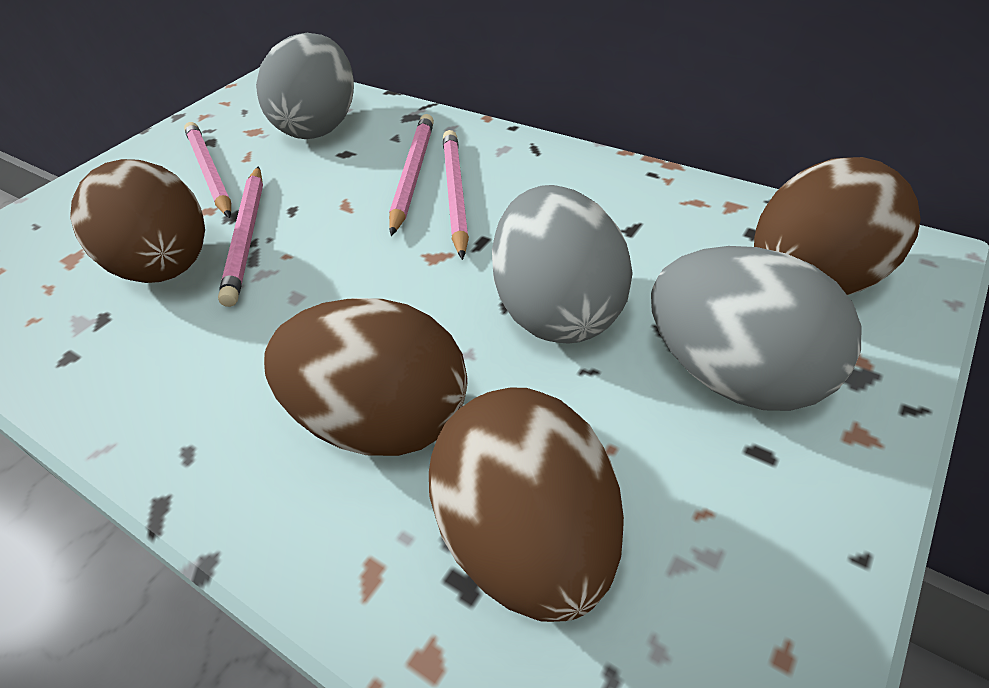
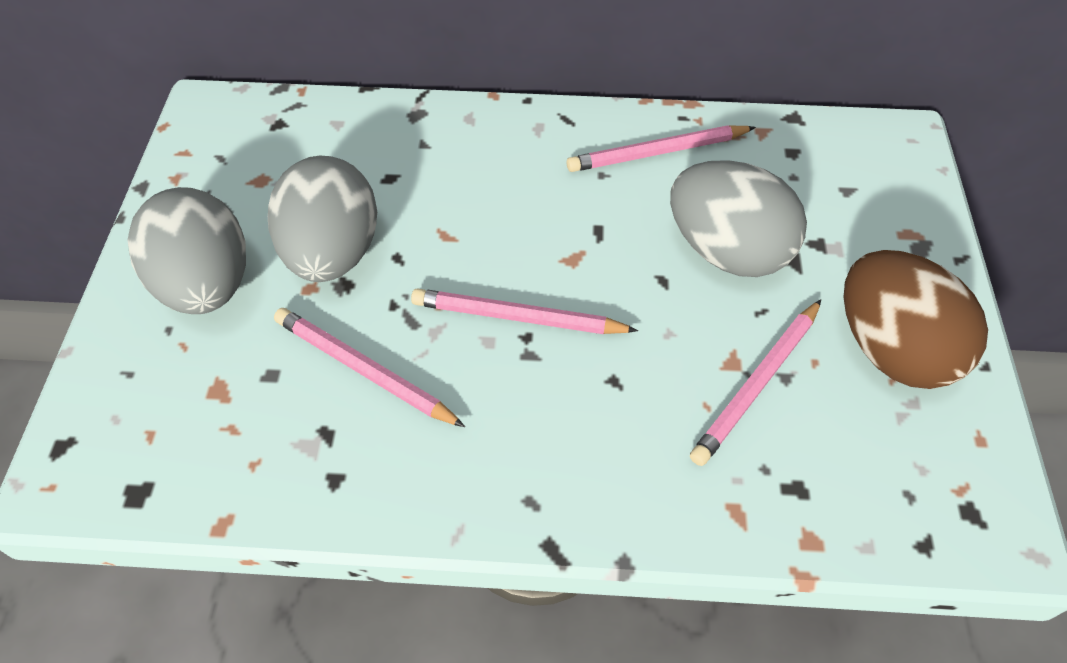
brown egg: 4 -> 1

